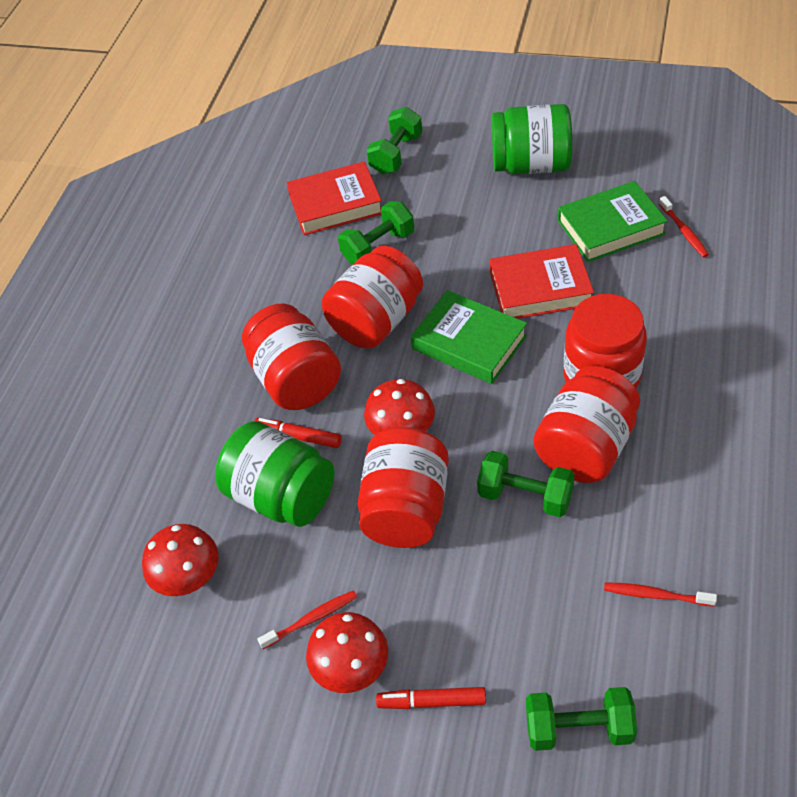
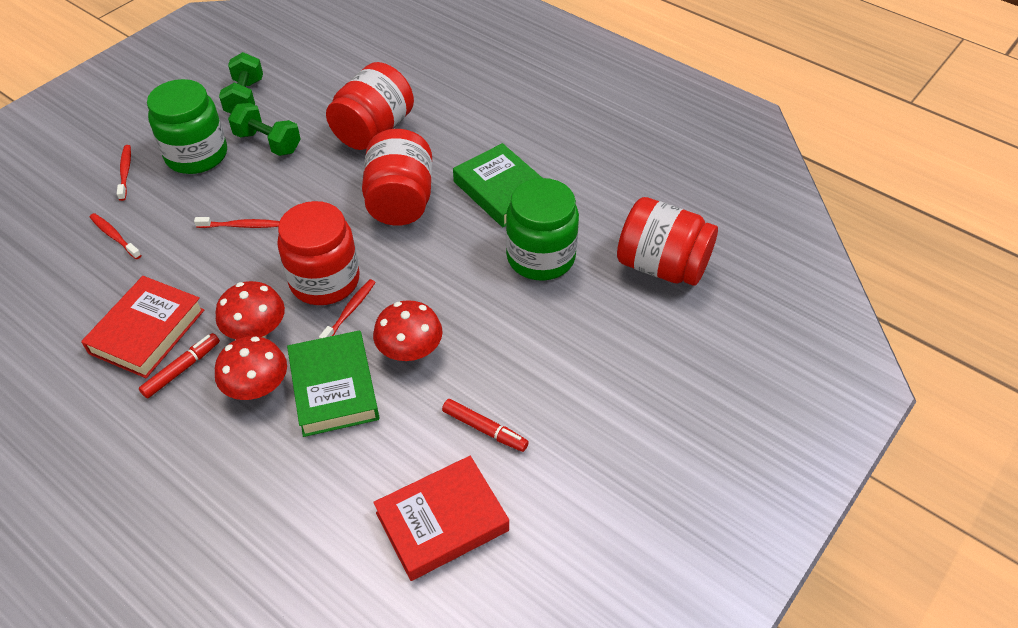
green dumbbell: 4 -> 2
red jar: 5 -> 4
red toothbrush: 3 -> 4

